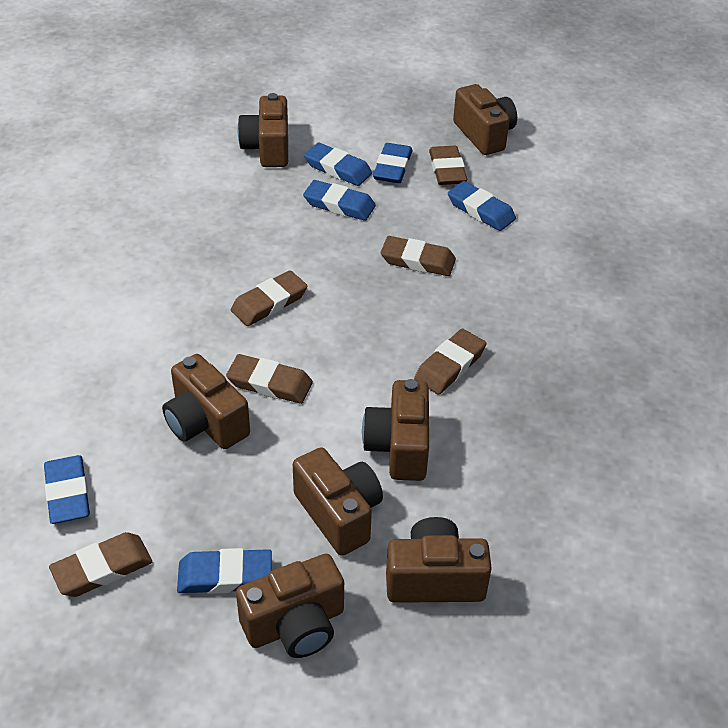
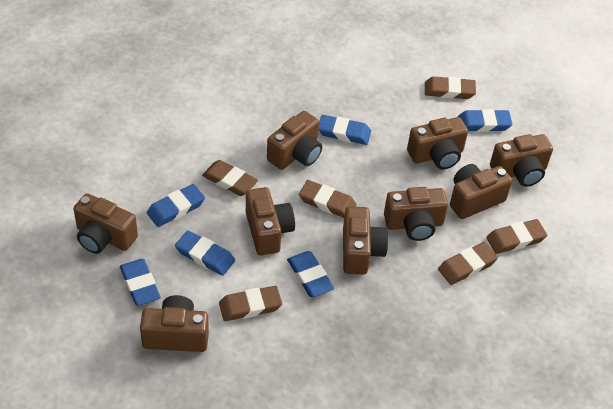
brown camera: 7 -> 9

